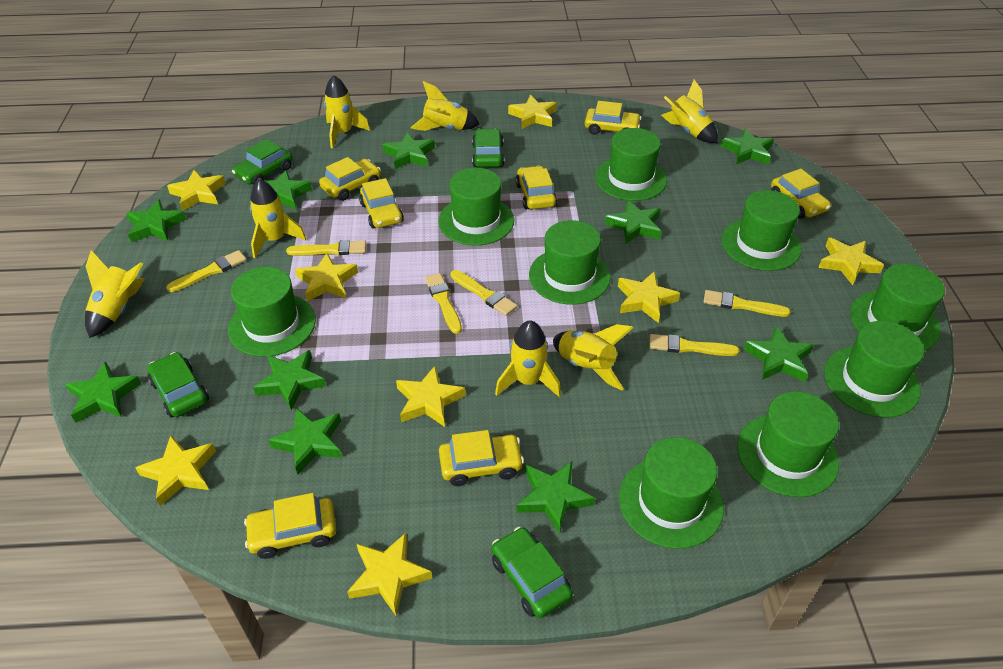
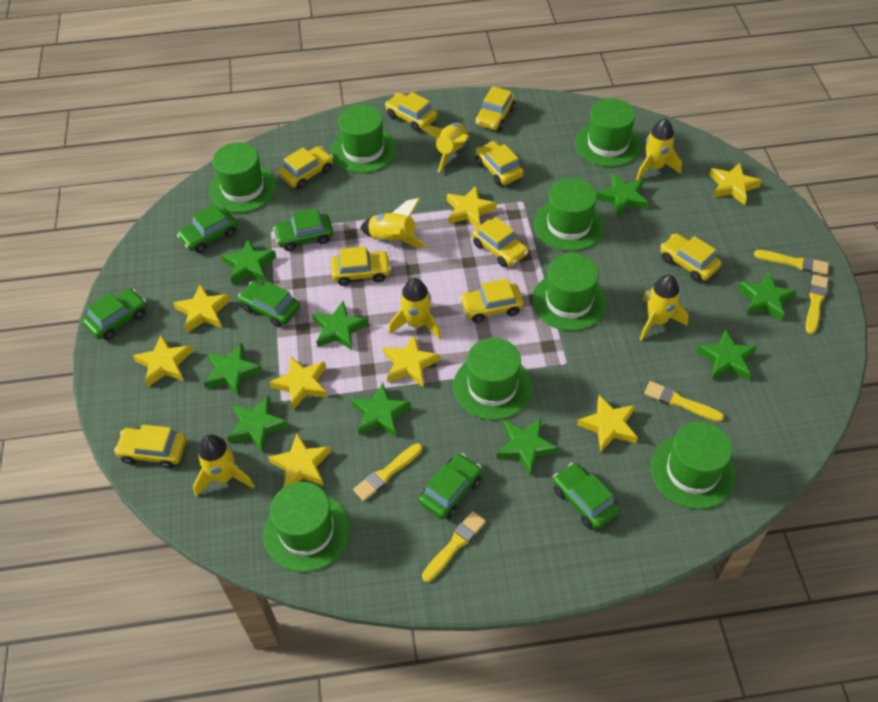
green car: 4 -> 6
green hat: 9 -> 8
green star: 10 -> 9
yellow brush: 6 -> 5
yellow car: 7 -> 9
yellow rocket: 7 -> 6

